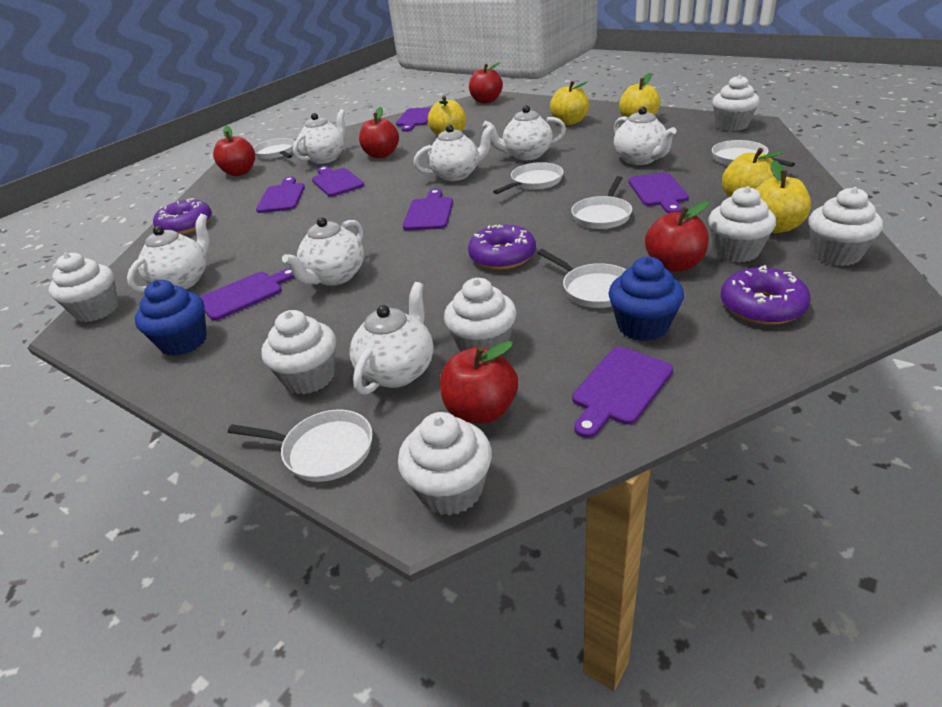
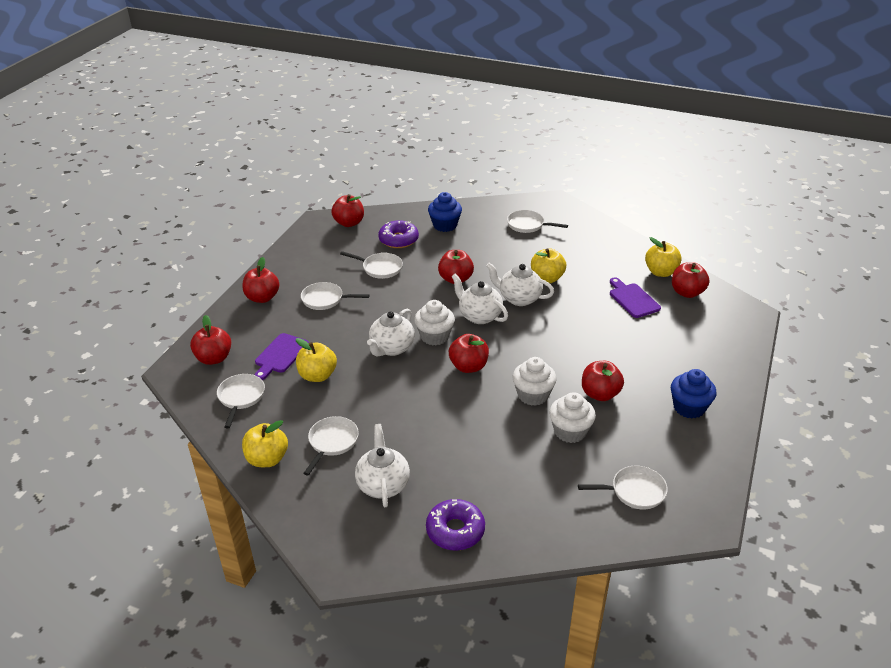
purple cutting board: 7 -> 2
purple donut: 3 -> 2
red apple: 5 -> 7
white cupcake: 7 -> 3
white teapot: 7 -> 4
yellow apple: 5 -> 4

